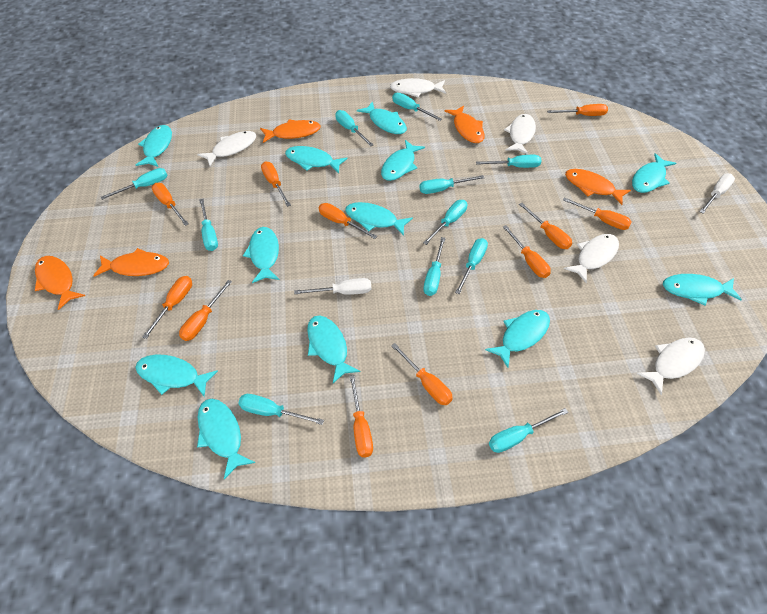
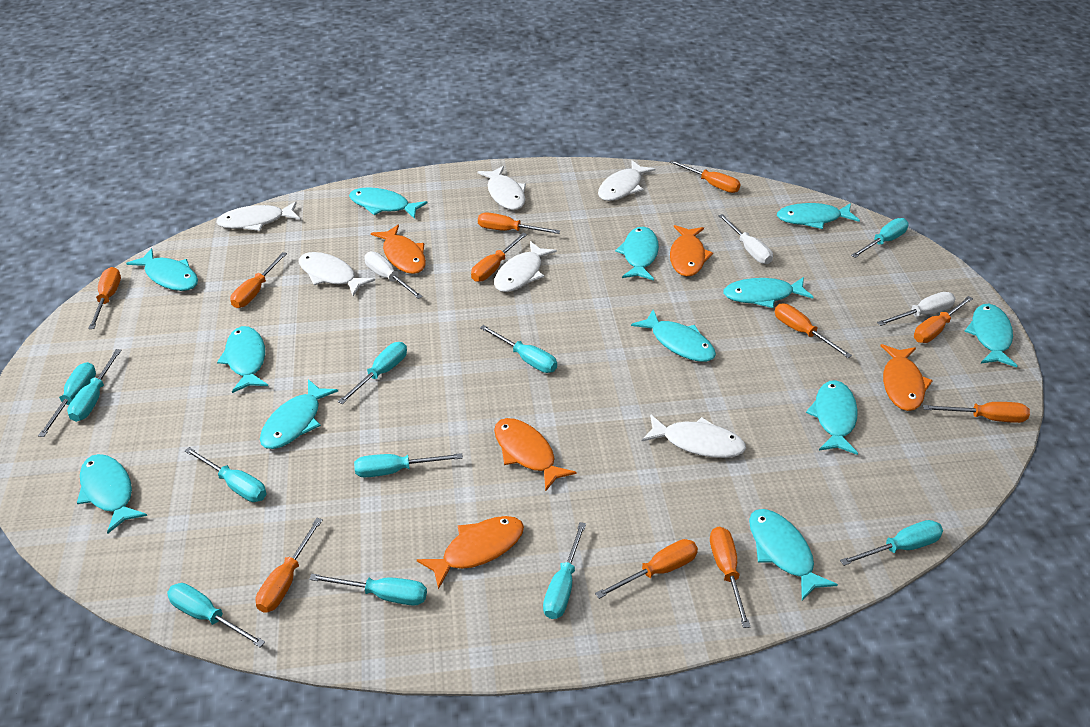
white fish: 5 -> 6
white screwdriver: 2 -> 3

